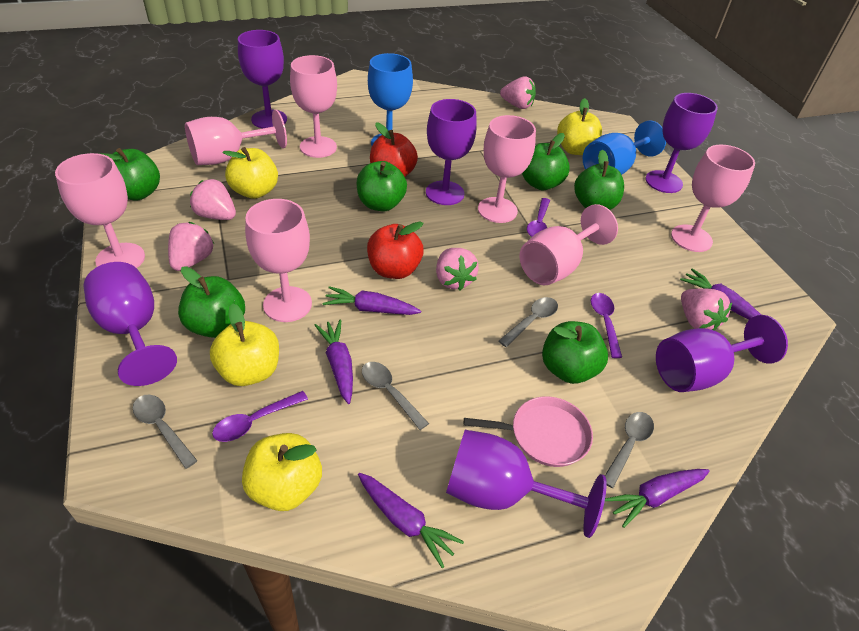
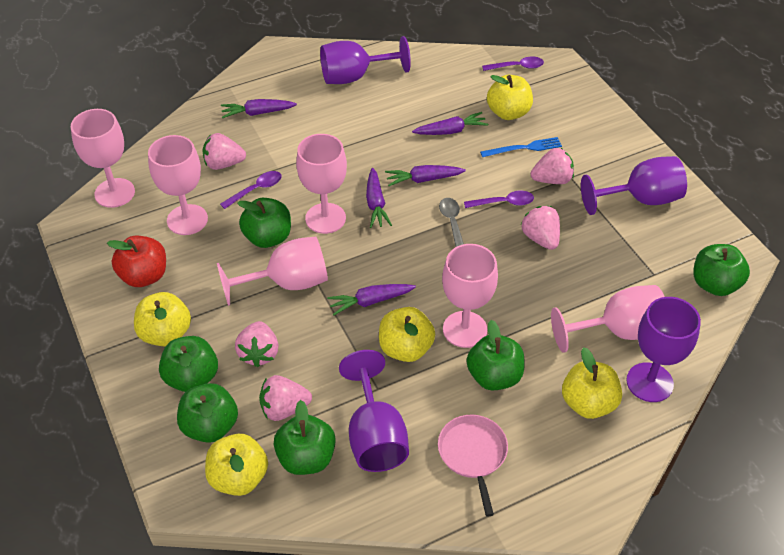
blue fork: 0 -> 1
blue goblet: 2 -> 0
grey spoon: 4 -> 1
pink goblet: 7 -> 6
purple goblet: 6 -> 4
red apple: 2 -> 1
yellow apple: 4 -> 5

